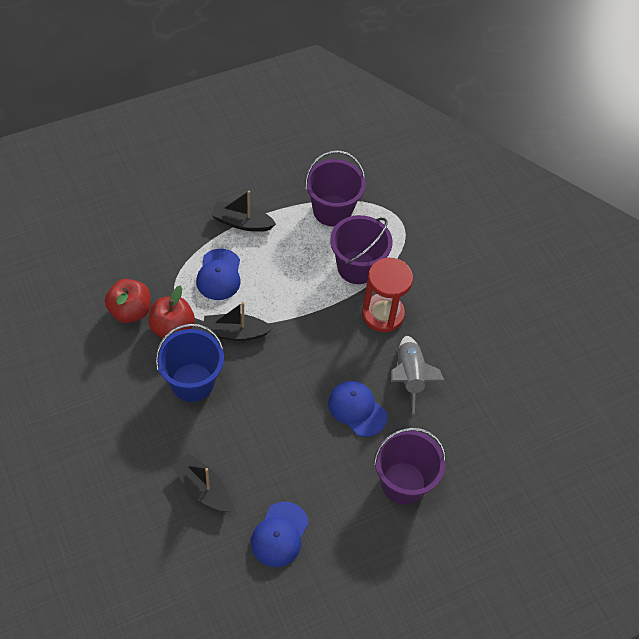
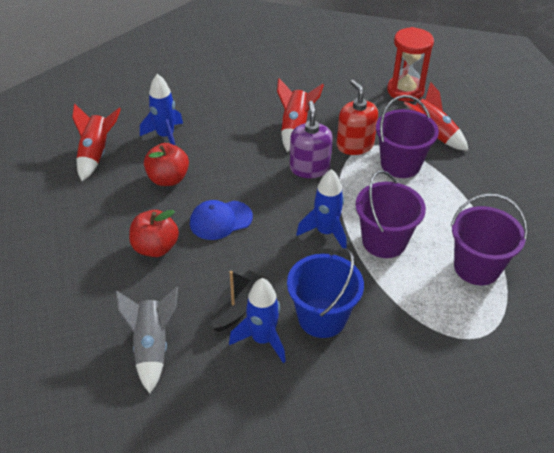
black boat: 3 -> 1
blue cap: 3 -> 1
blue rocket: 0 -> 3
purple soap dispenser: 0 -> 1
red rocket: 0 -> 3
red soap dispenser: 0 -> 1

